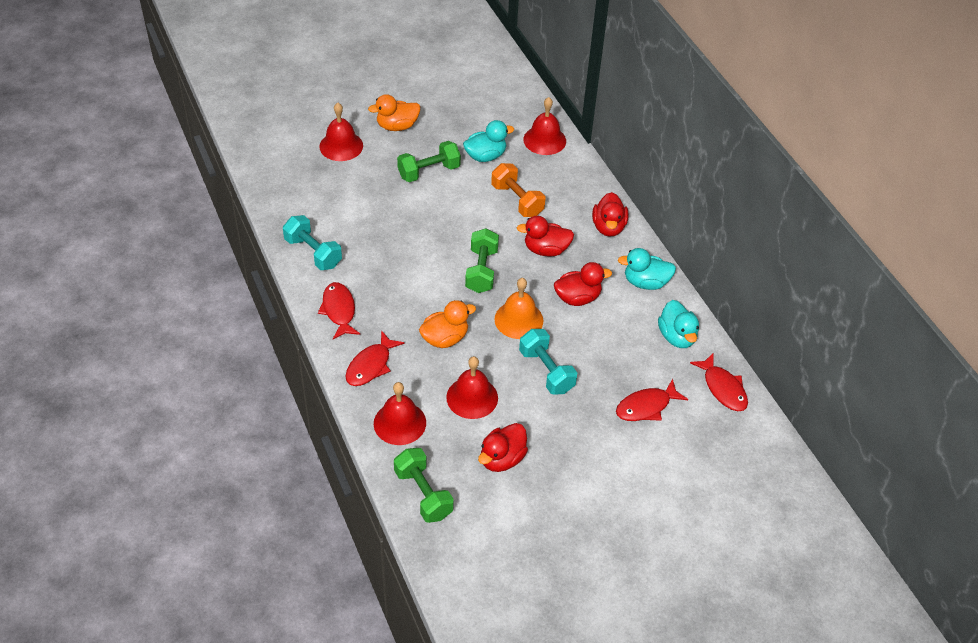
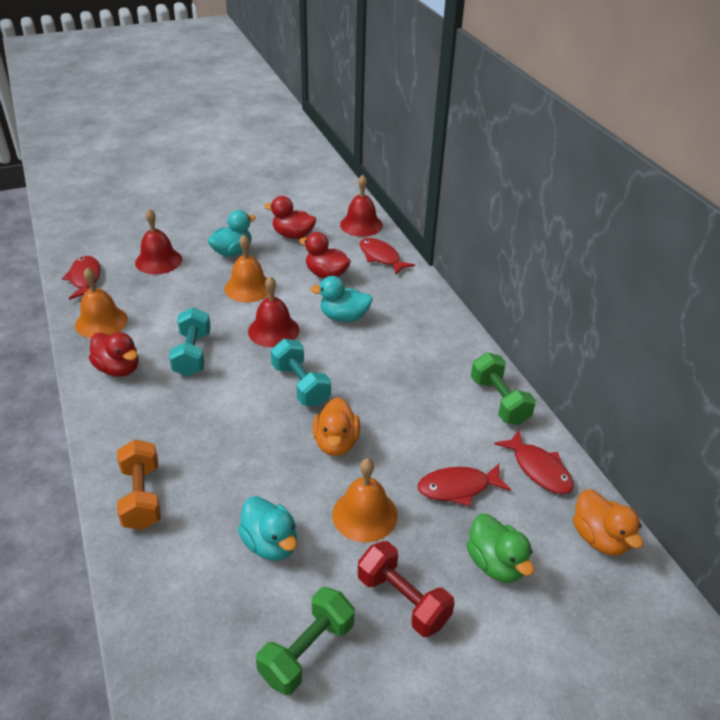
green duck: 0 -> 1
green dumbbell: 3 -> 2
orange bell: 1 -> 3
red bell: 4 -> 3
red duck: 4 -> 3
red dumbbell: 0 -> 1

